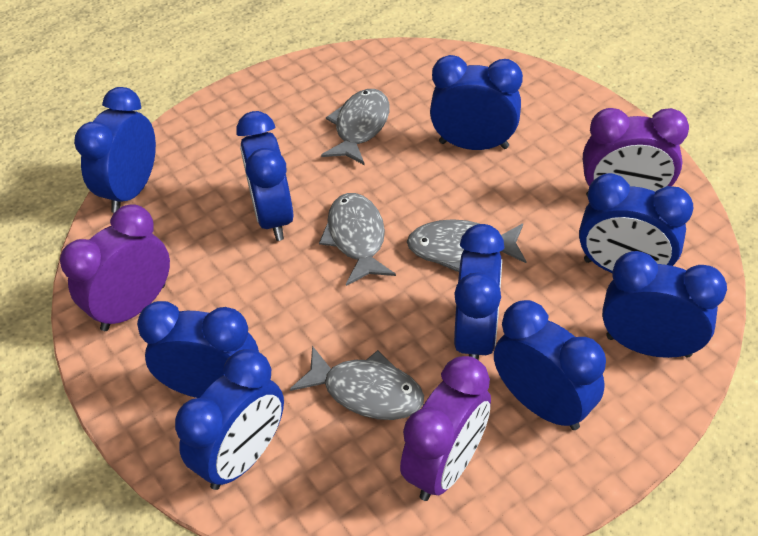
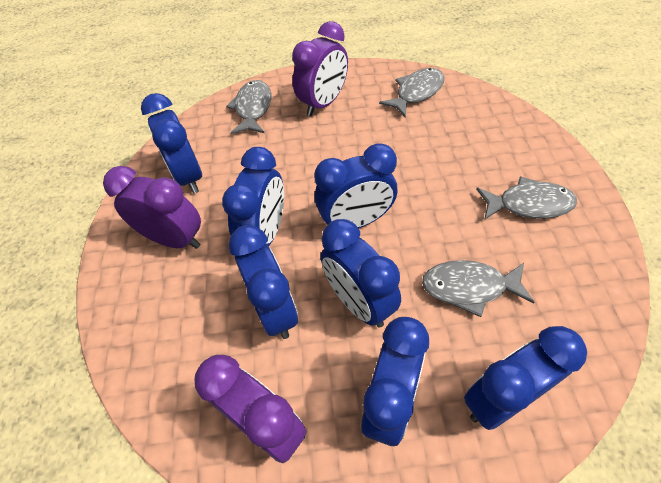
blue clock: 9 -> 7

